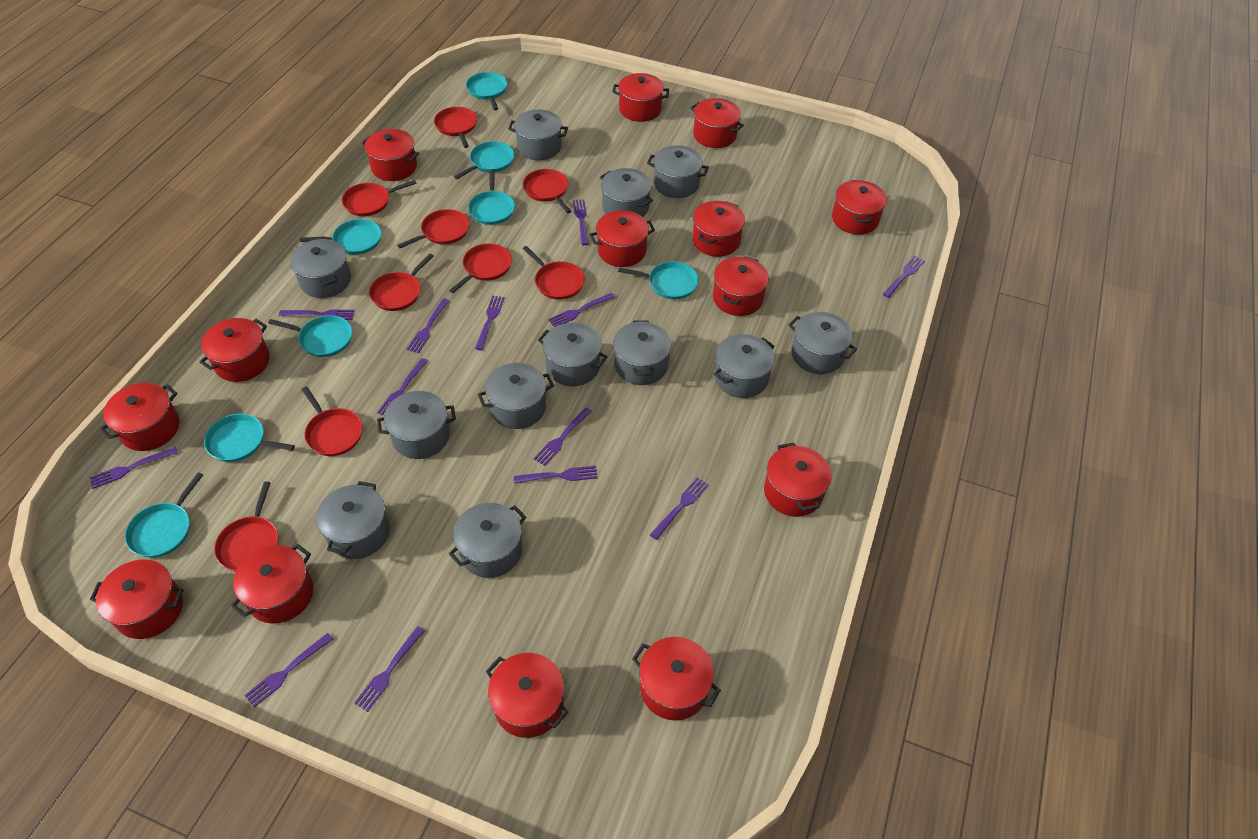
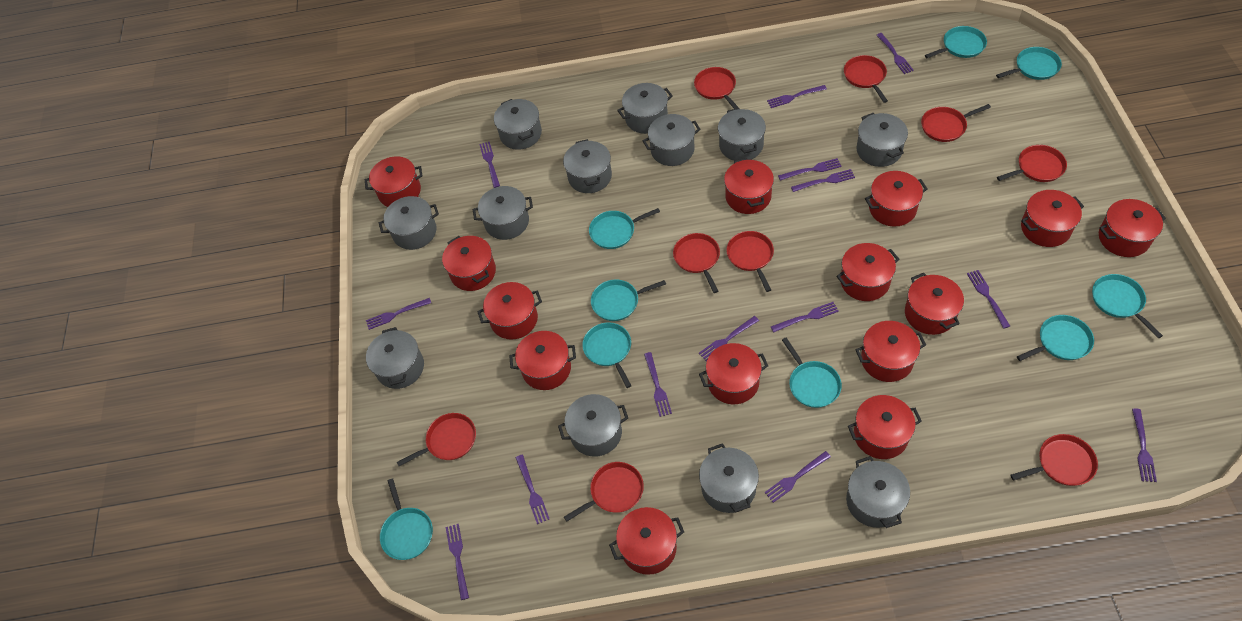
purple fork: 13 -> 14
turquoise pan: 8 -> 9

